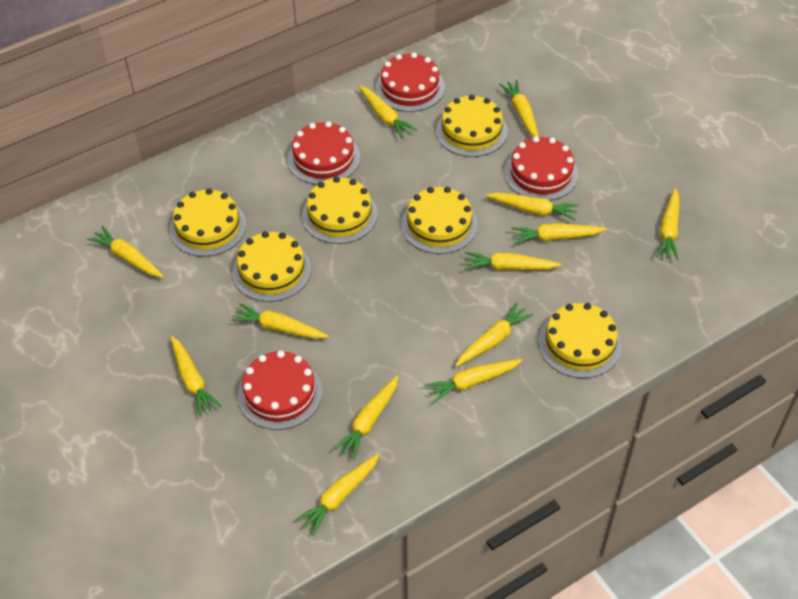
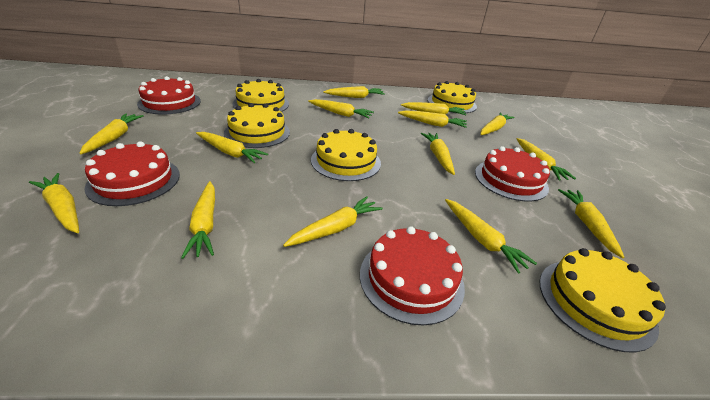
yellow cake: 6 -> 5
yellow carrot: 13 -> 14

